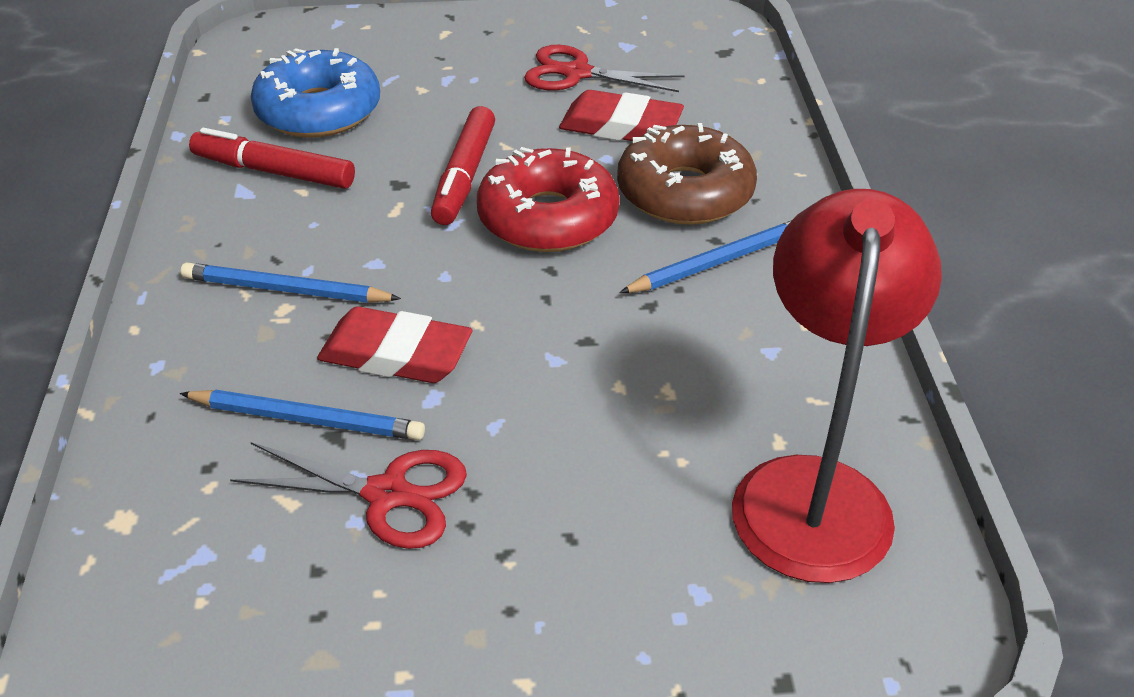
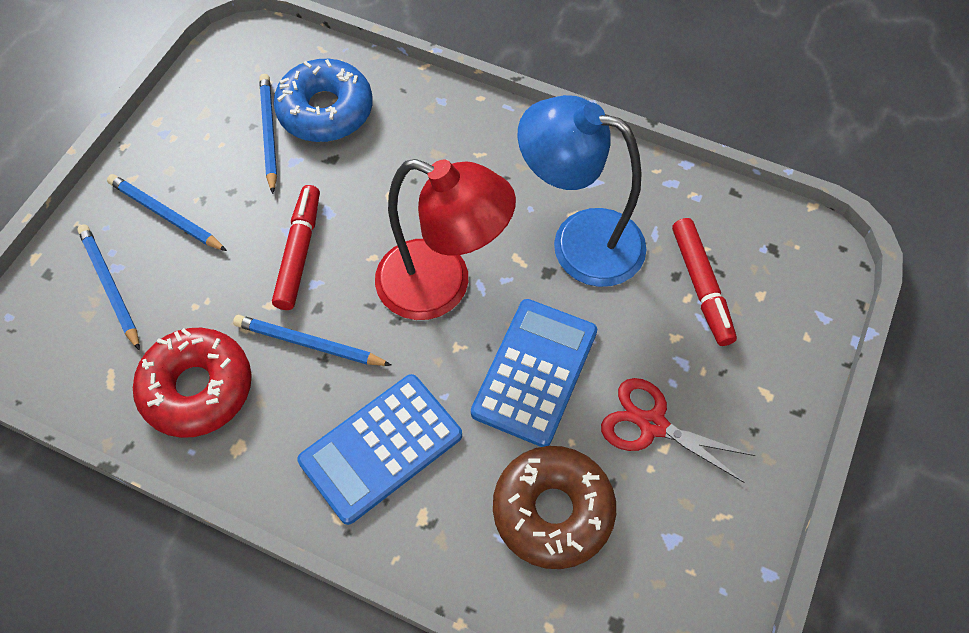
blue calculator: 0 -> 2
blue lamp: 0 -> 1
blue pencil: 3 -> 4
red eraser: 2 -> 0
red scissors: 2 -> 1

